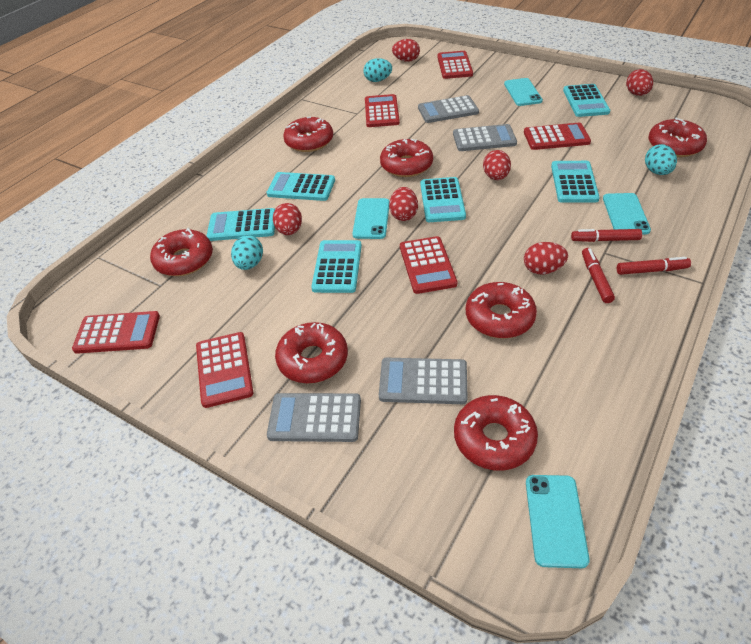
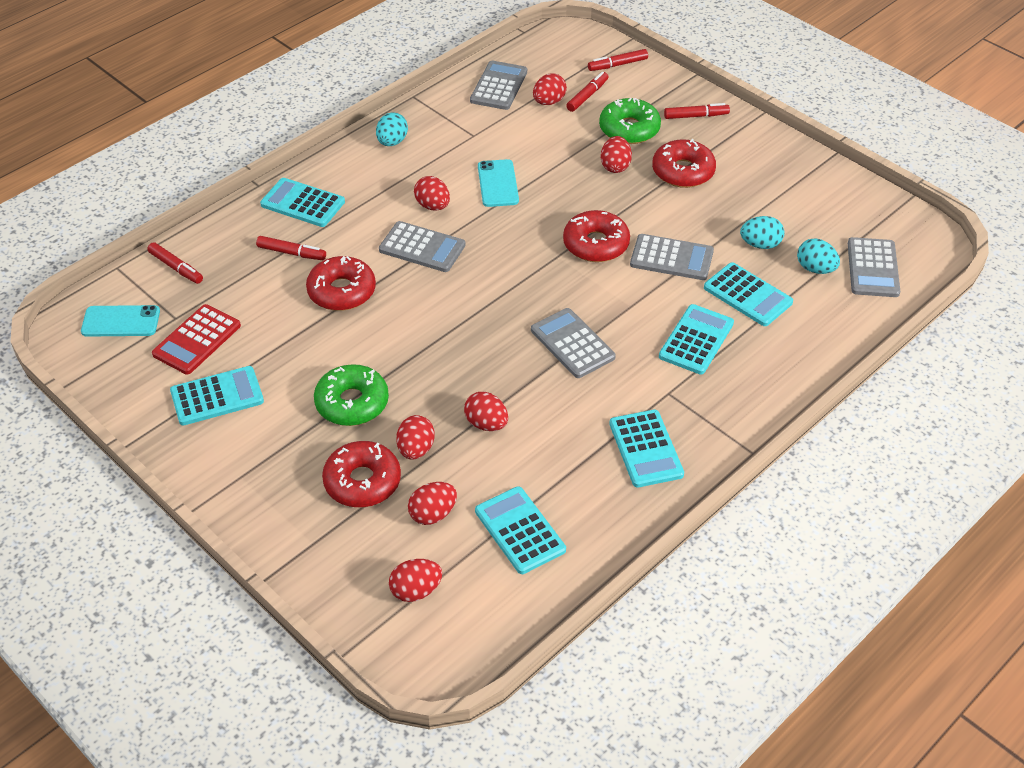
green donut: 0 -> 2
grey calculator: 4 -> 5
red calculator: 6 -> 1
red donut: 7 -> 4
red egg: 6 -> 7
red marker: 3 -> 5
turquoise phone: 4 -> 2

